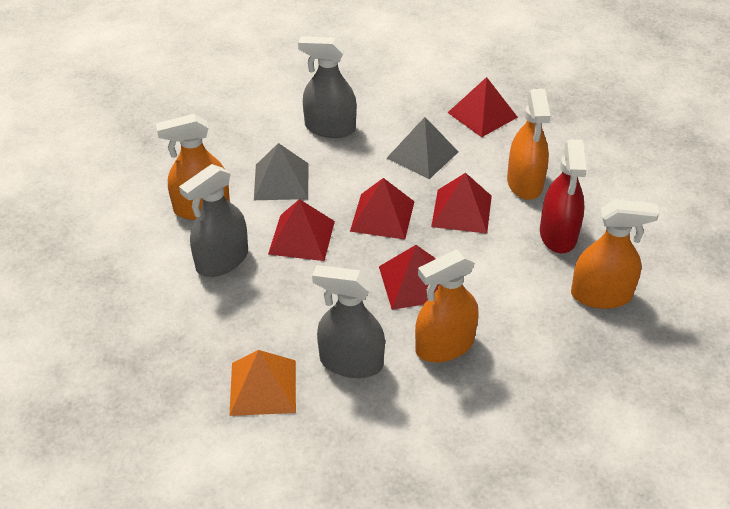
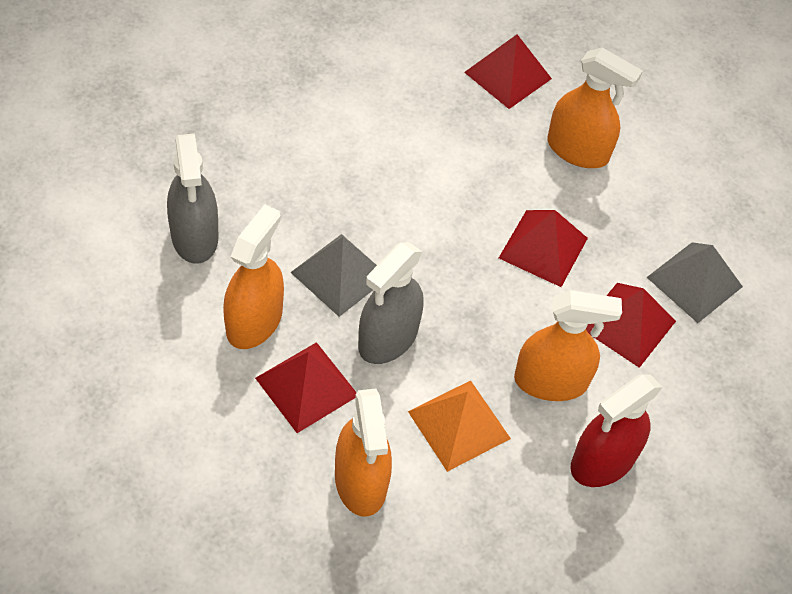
grey spray bottle: 3 -> 2
red pyramid: 5 -> 4

